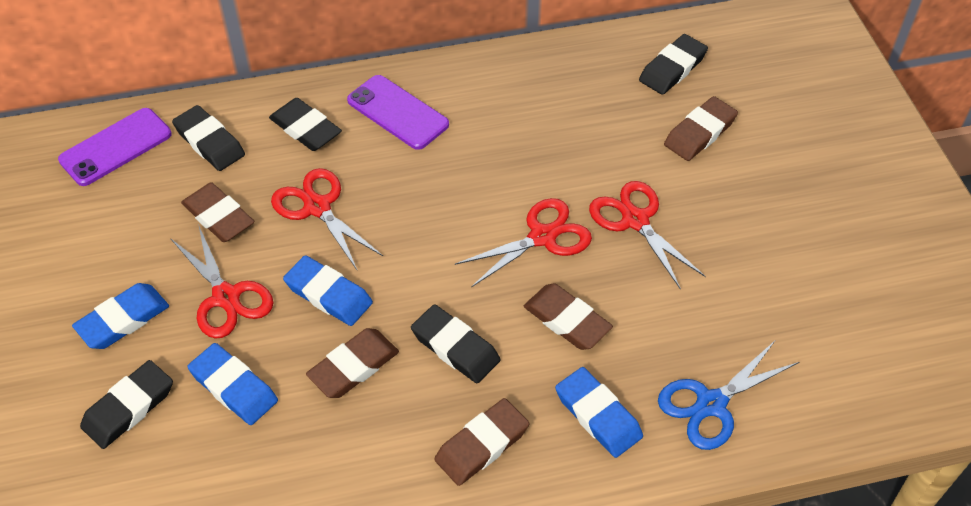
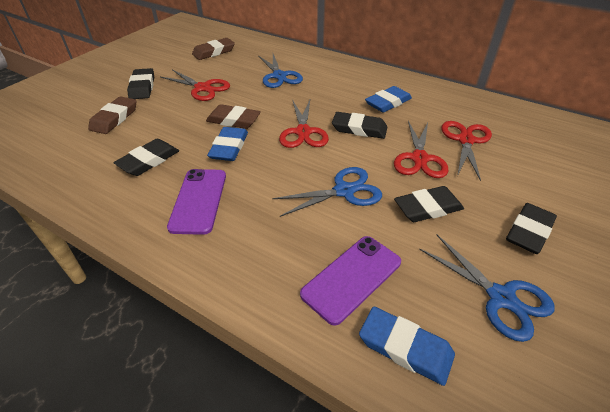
blue eraser: 4 -> 3
blue scissors: 1 -> 3
brown eraser: 5 -> 3

